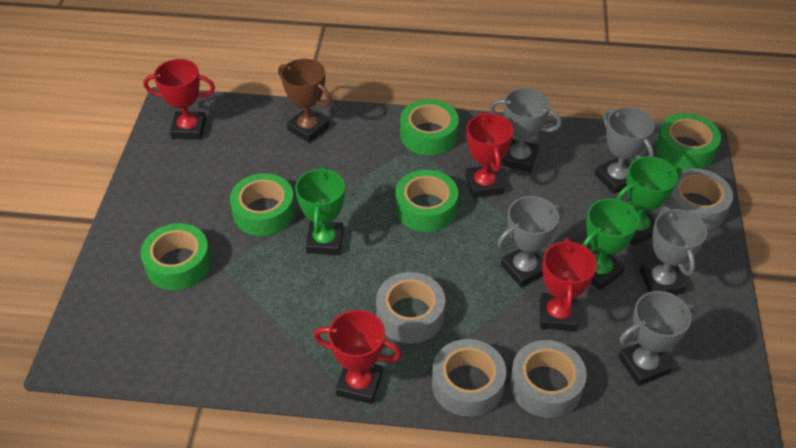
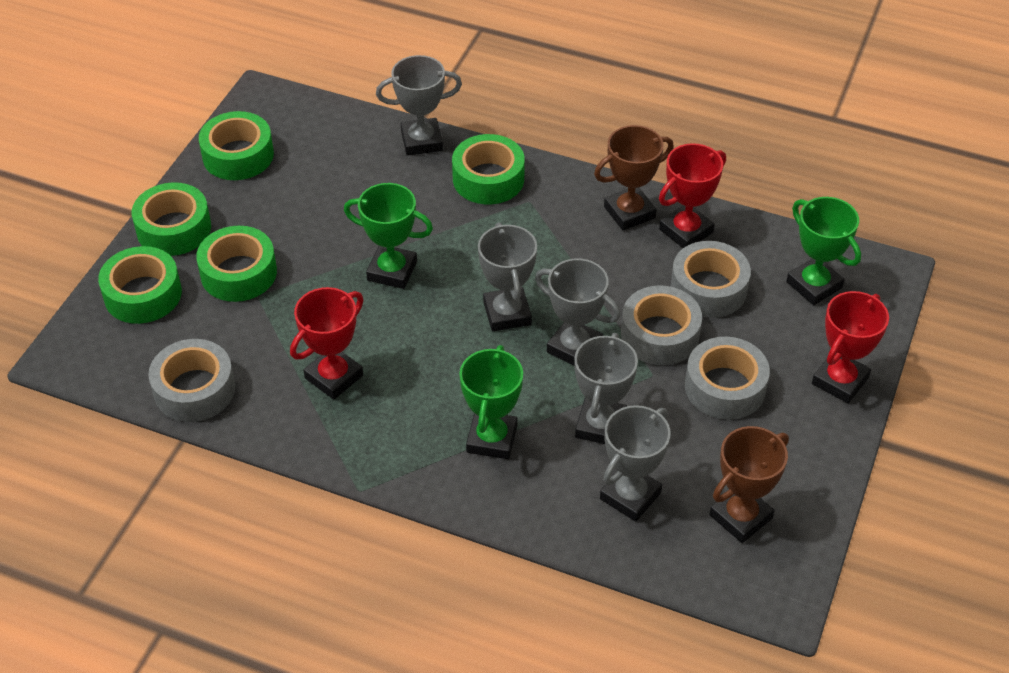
brown trophy: 1 -> 2
red trophy: 4 -> 3

